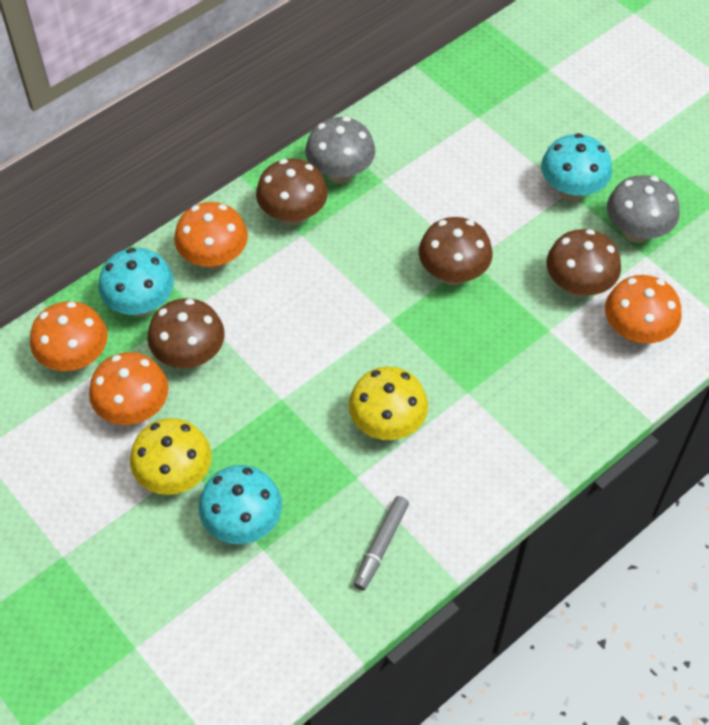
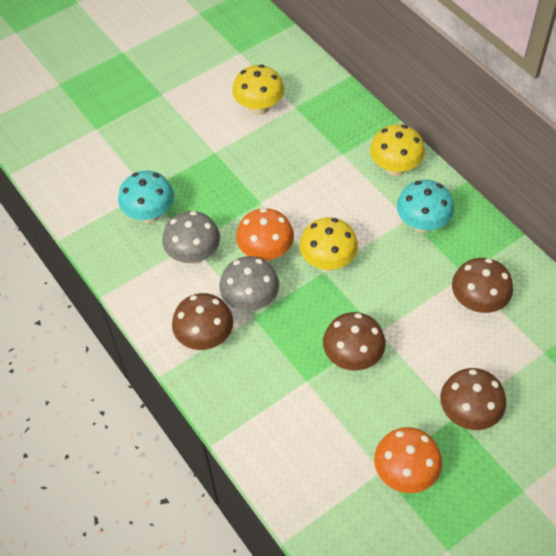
grey marker: 1 -> 0
orange mushroom: 4 -> 2
turquoise mushroom: 3 -> 2
yellow mushroom: 2 -> 3

